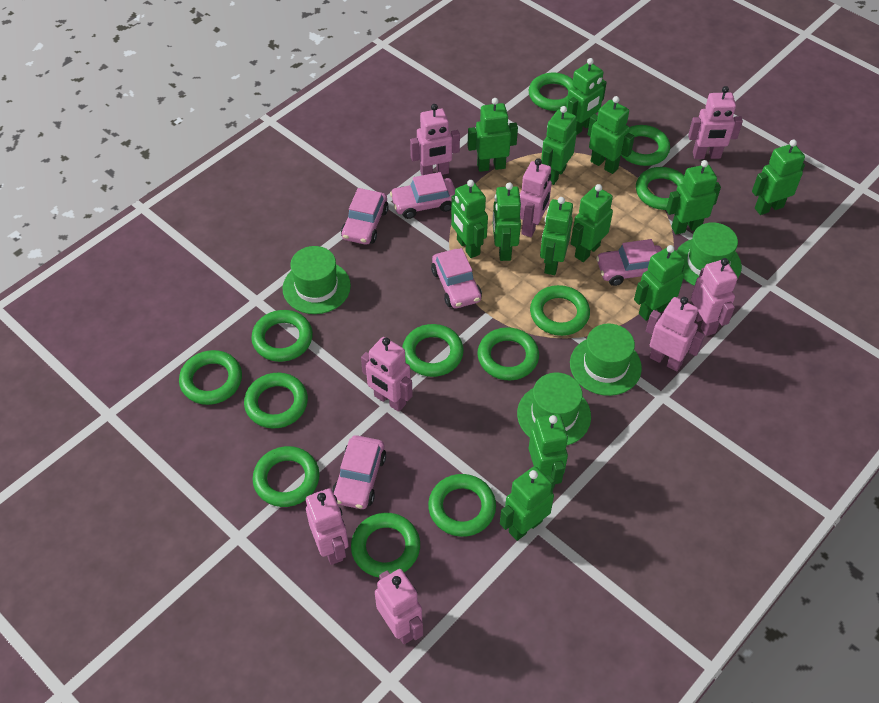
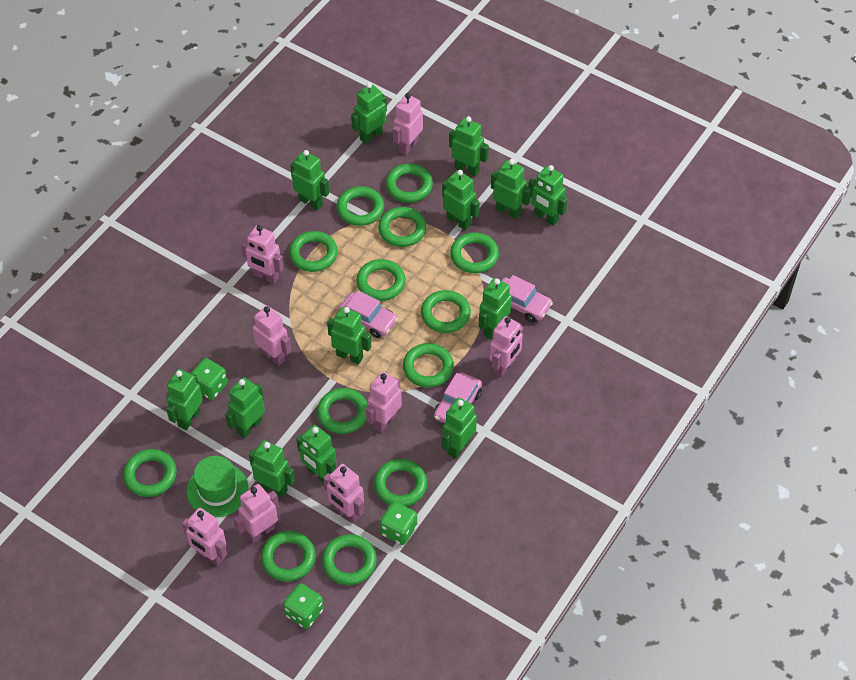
green dice: 0 -> 3
green hat: 4 -> 1
green ring: 12 -> 13
pink car: 5 -> 3

